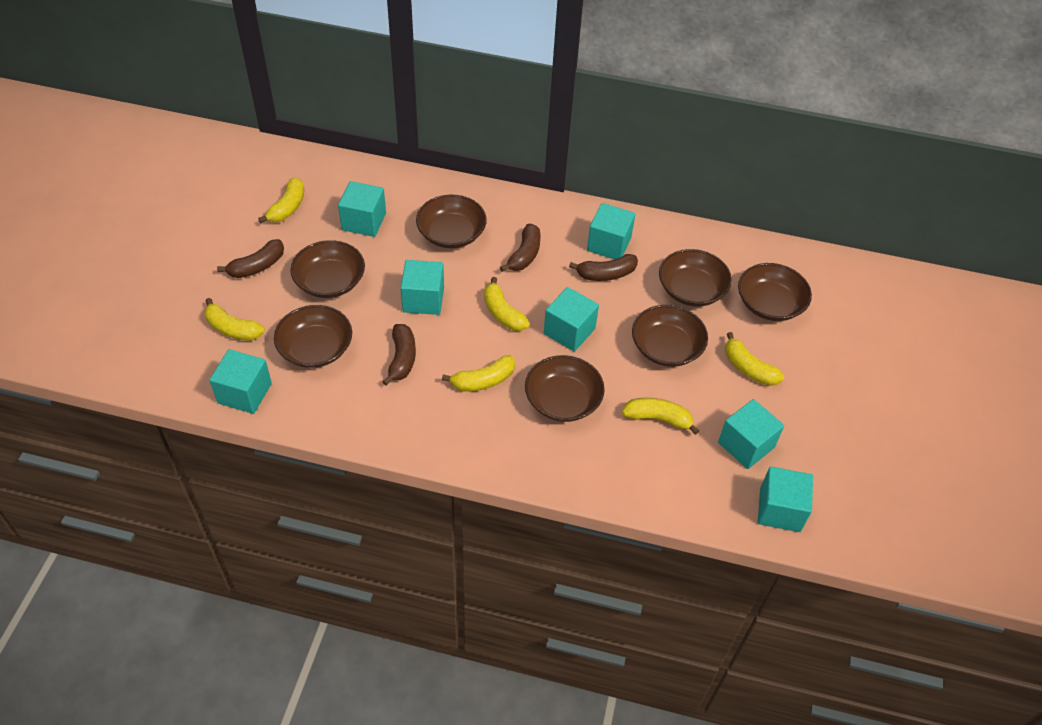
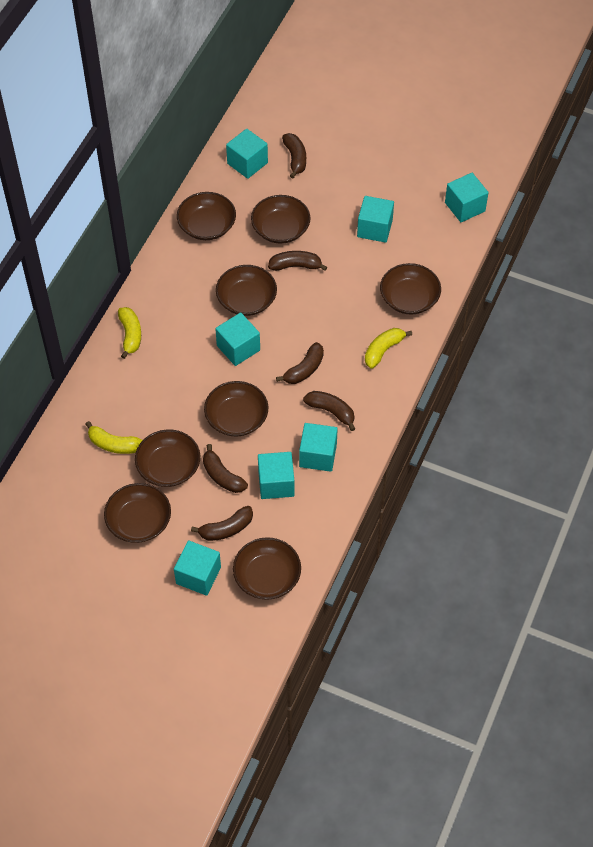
brown banana: 4 -> 6
brown bowl: 7 -> 8
yellow banana: 6 -> 3

